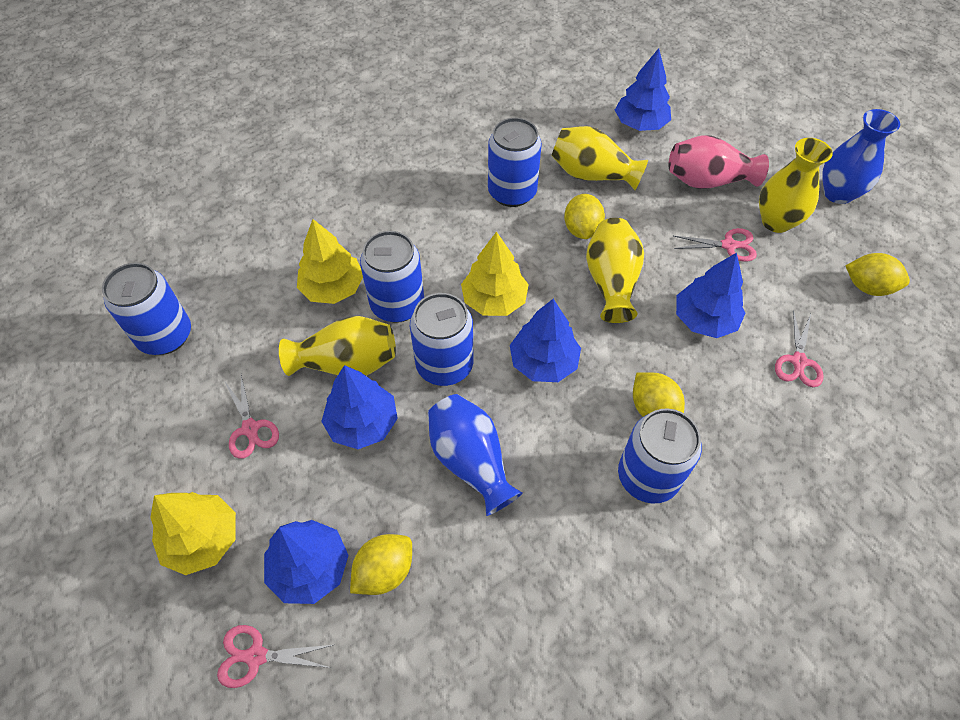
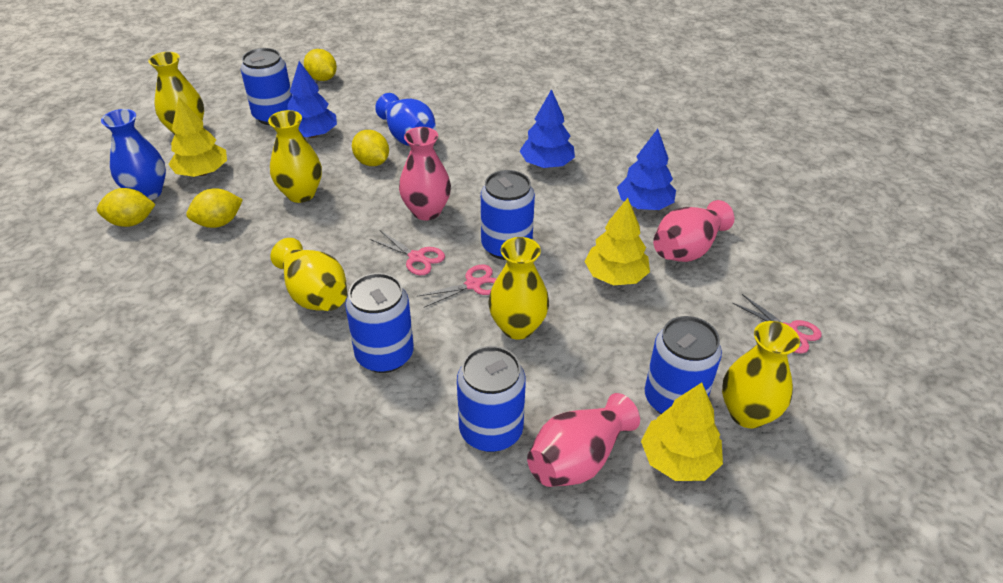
blue tree: 5 -> 3
pink scissors: 4 -> 3
pink vase: 1 -> 3
yellow vase: 4 -> 5

